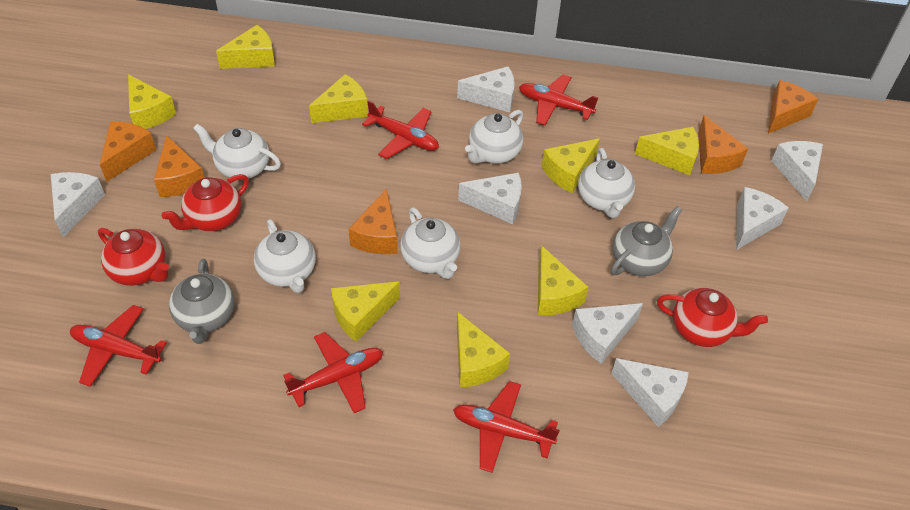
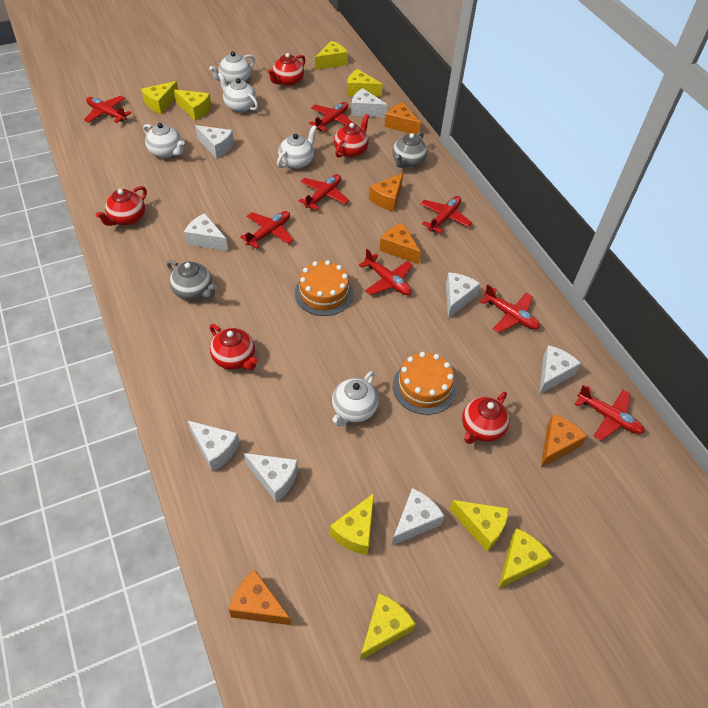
orange cake: 0 -> 2
red plane: 5 -> 8
red teapot: 3 -> 5
white cheese: 7 -> 8

